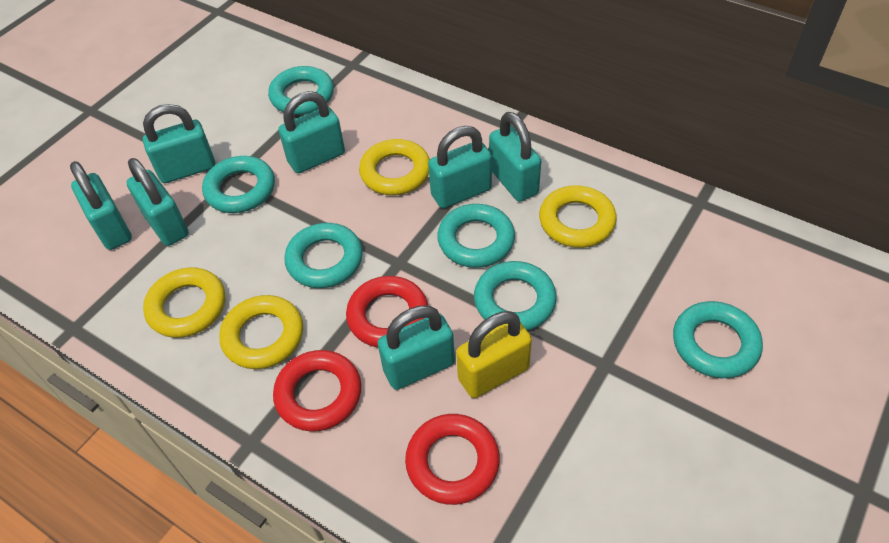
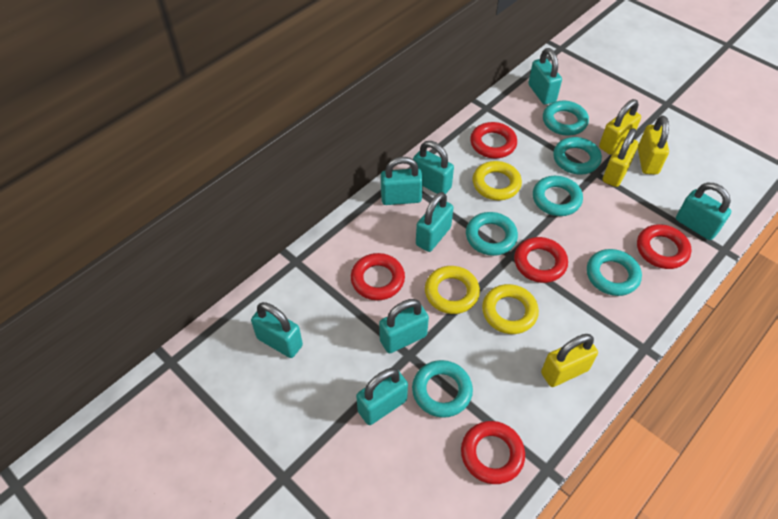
red ring: 3 -> 5
turquoise padlock: 7 -> 8
yellow padlock: 1 -> 4
yellow ring: 4 -> 3

